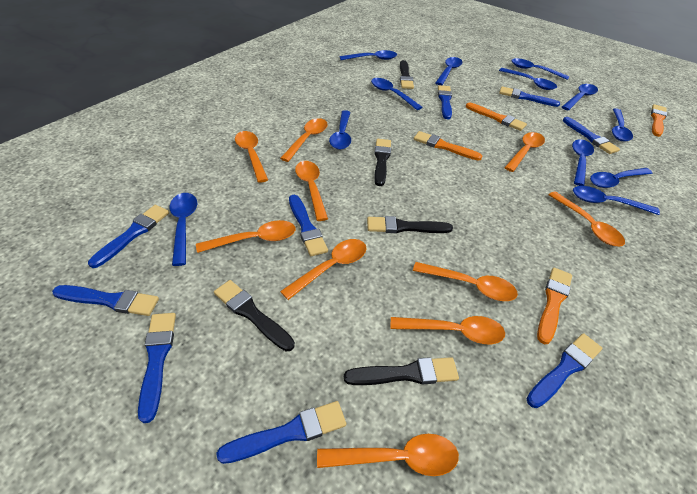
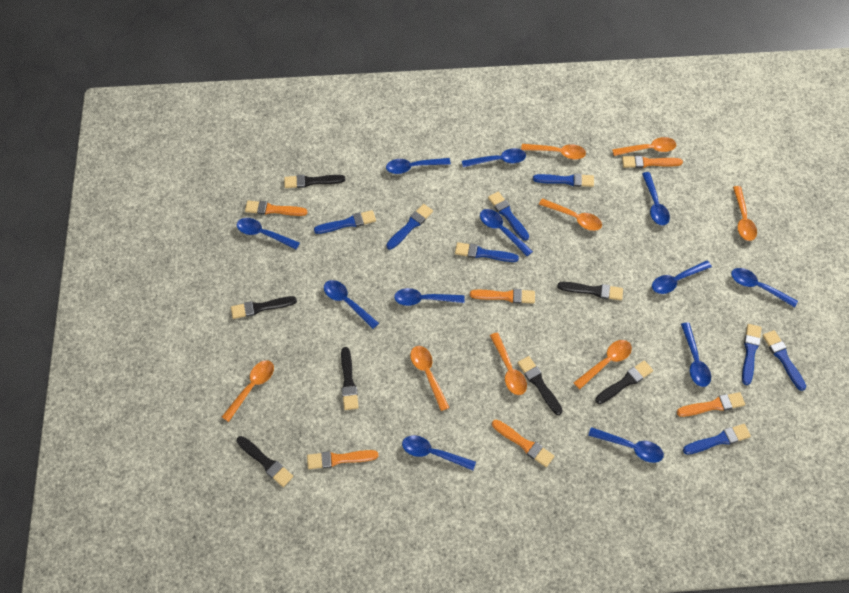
black brush: 5 -> 7
blue brush: 9 -> 8
orange brush: 4 -> 6
orange spoon: 10 -> 8

